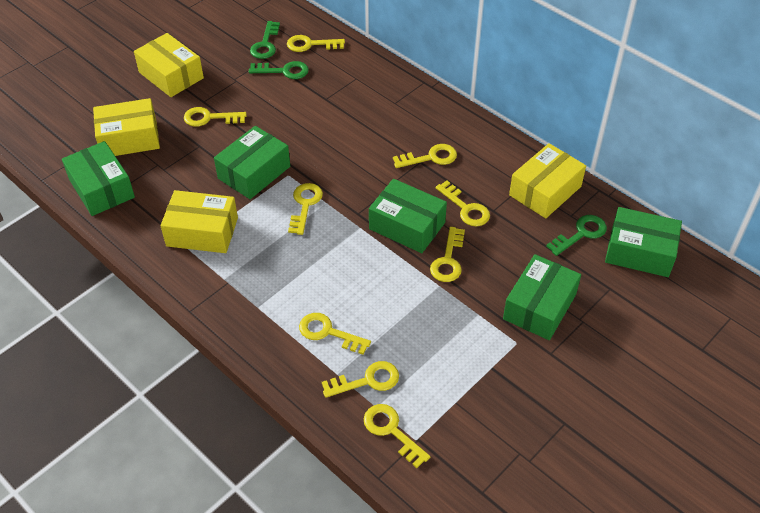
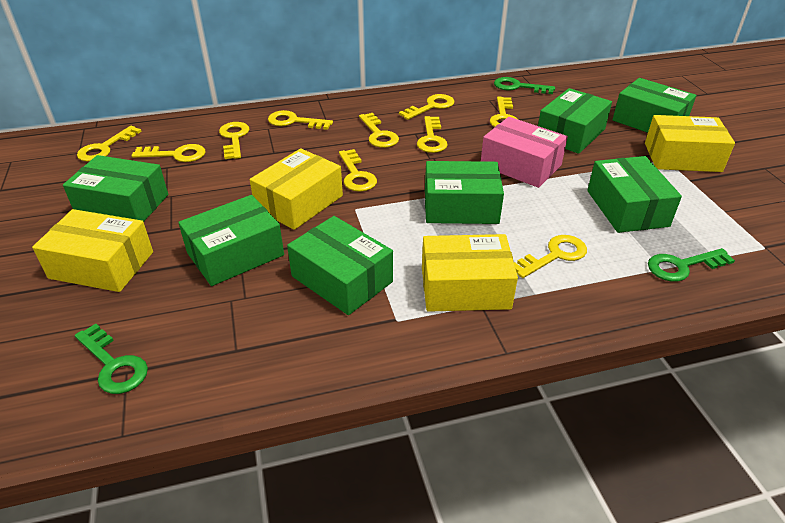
green box: 5 -> 7
pink box: 0 -> 1
yellow key: 9 -> 10

